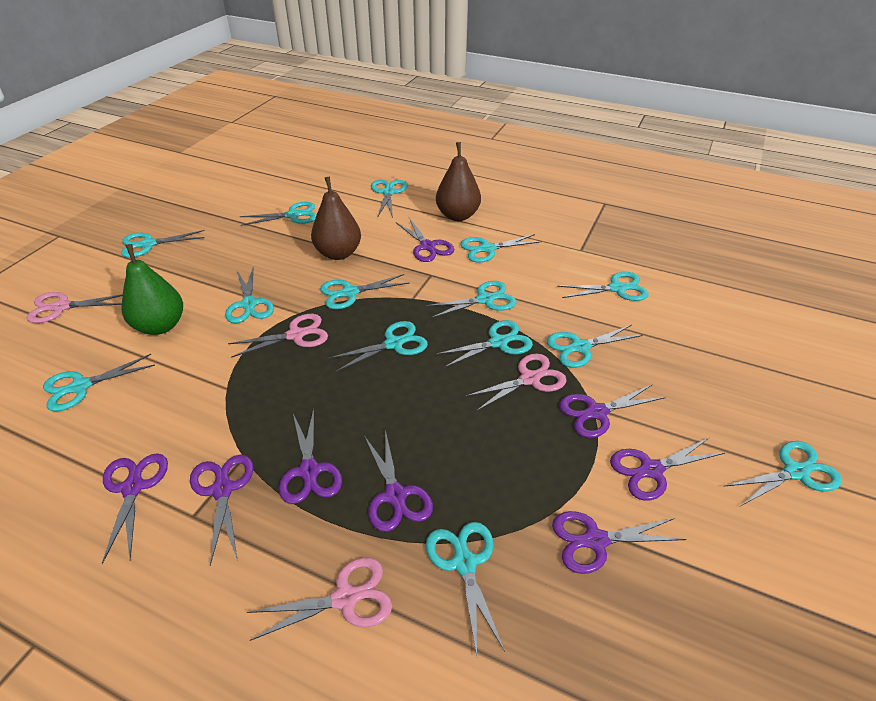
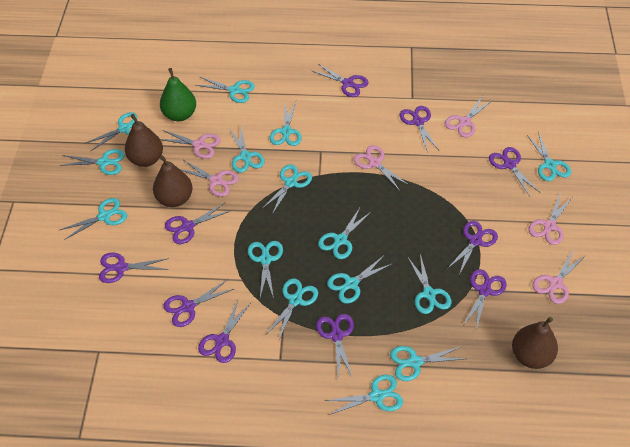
brown pear: 2 -> 3
pink scissors: 4 -> 6
purple scissors: 8 -> 10
turquoise scissors: 14 -> 15

